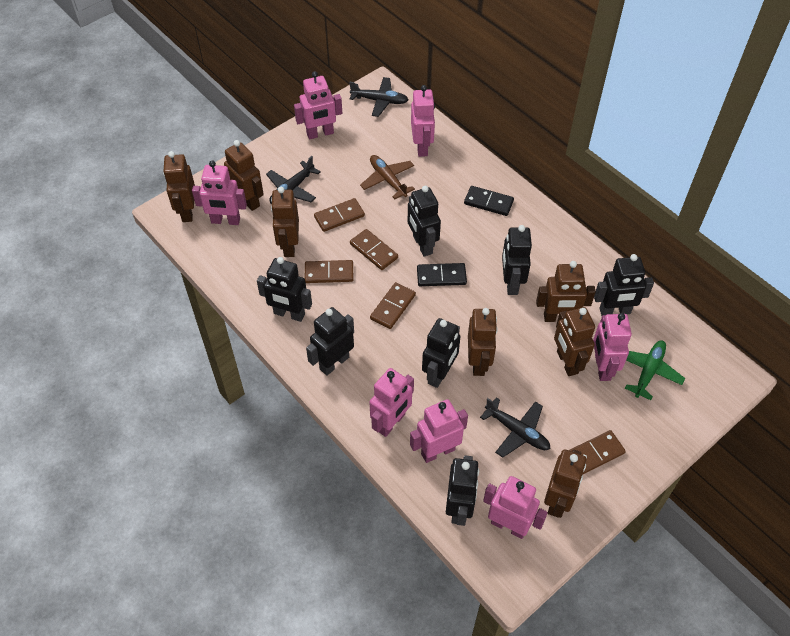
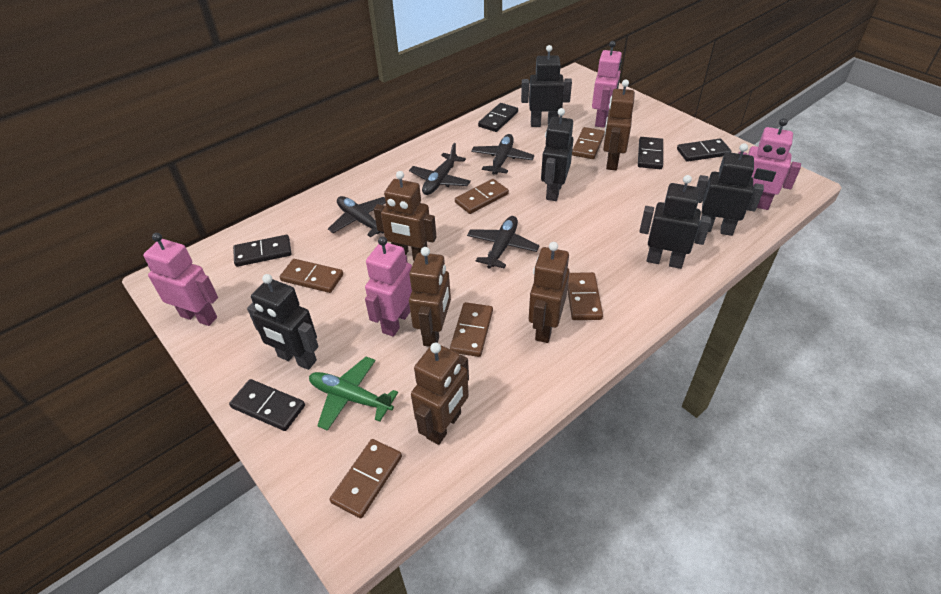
black domino: 2 -> 5
black plane: 3 -> 4
black robot: 7 -> 5
brown domino: 5 -> 6
brown plane: 1 -> 0
brown robot: 7 -> 5
pink robot: 7 -> 4

